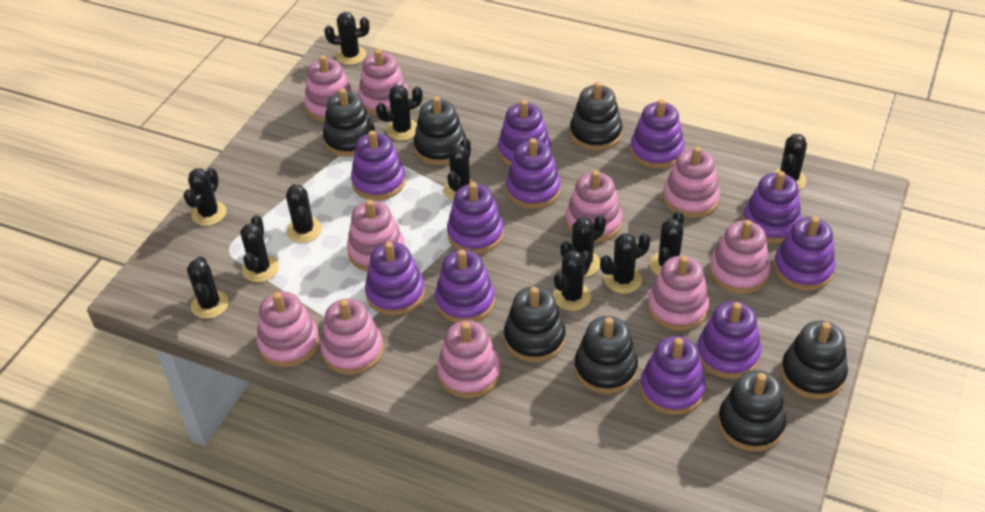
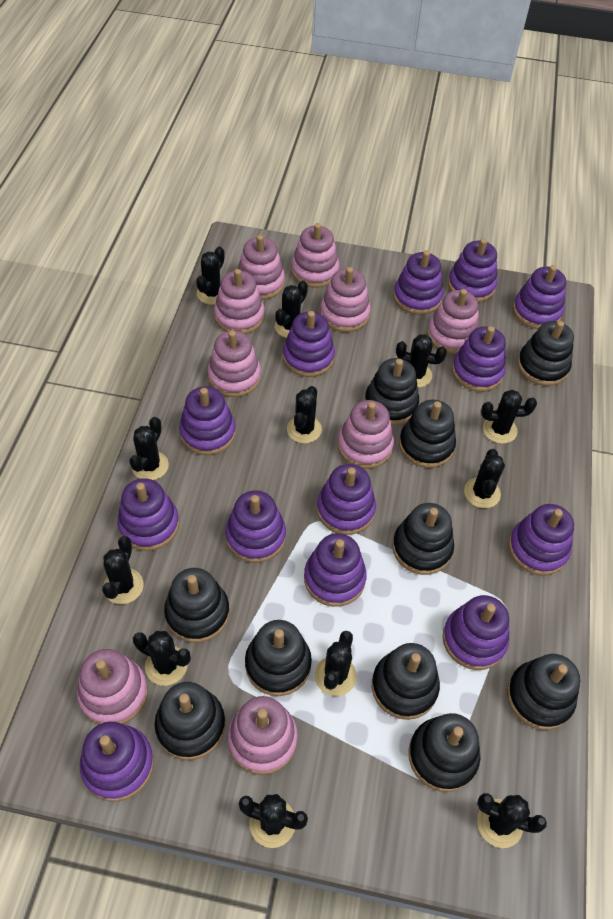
black stacking toy: 7 -> 10
pink stacking toy: 10 -> 9
purple stacking toy: 11 -> 13

